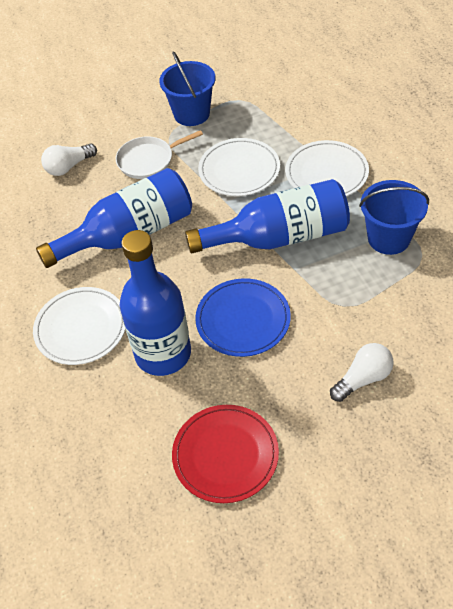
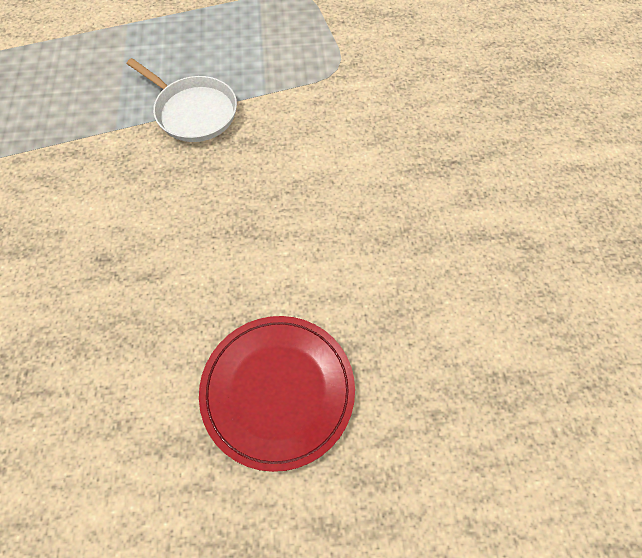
blue bottle: 3 -> 0
blue bucket: 2 -> 0
blue plate: 1 -> 0
white light bulb: 2 -> 0
white plate: 3 -> 0

